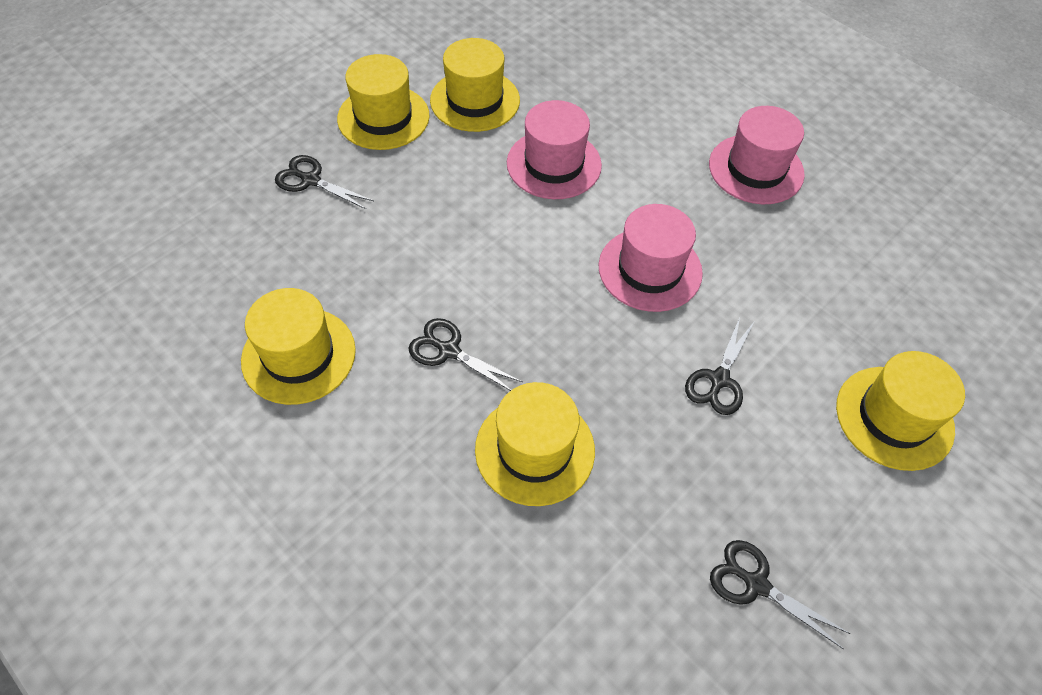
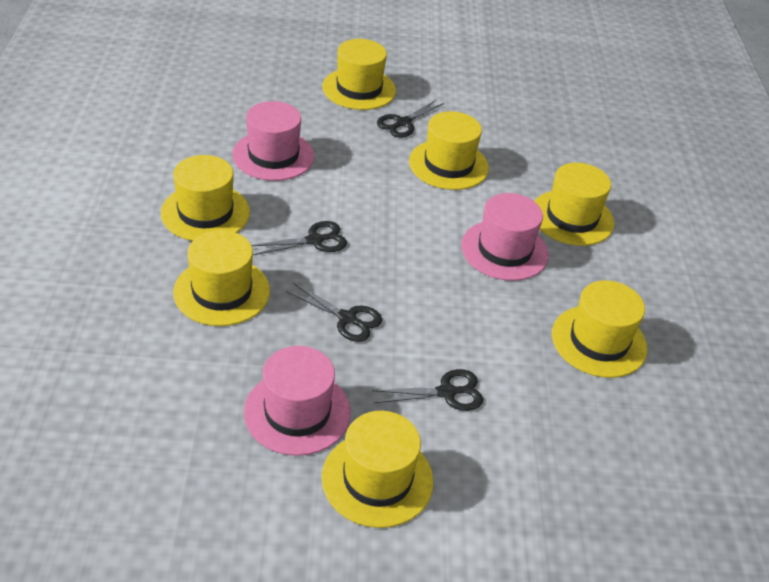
yellow hat: 5 -> 7

